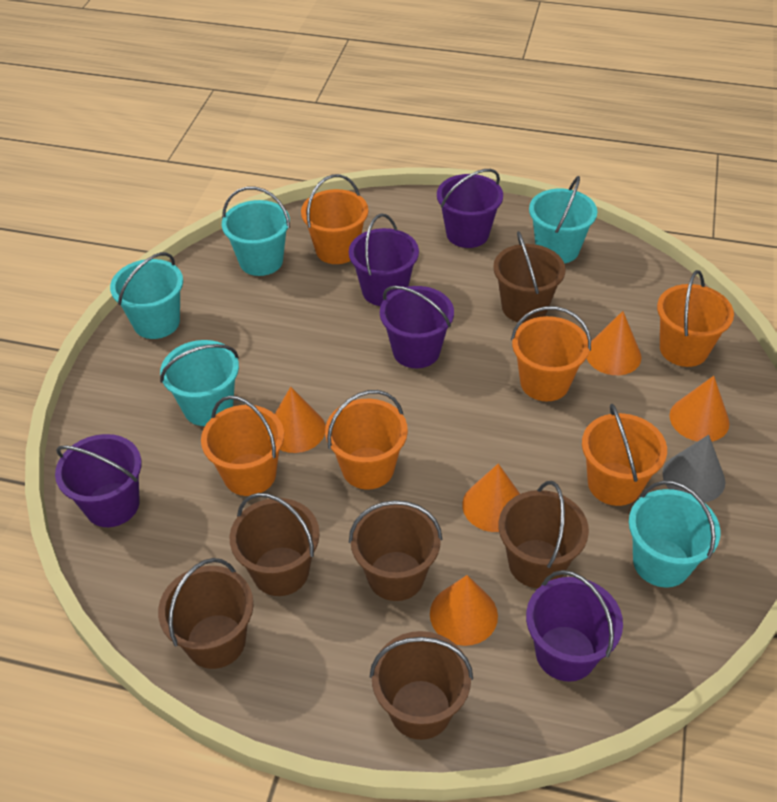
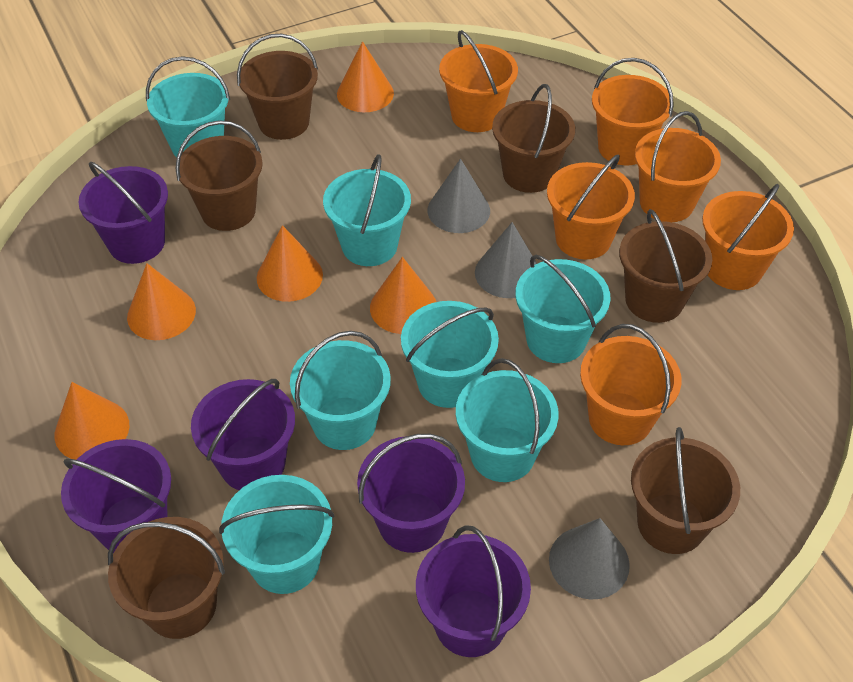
grey cone: 1 -> 3
turquoise bucket: 5 -> 7

